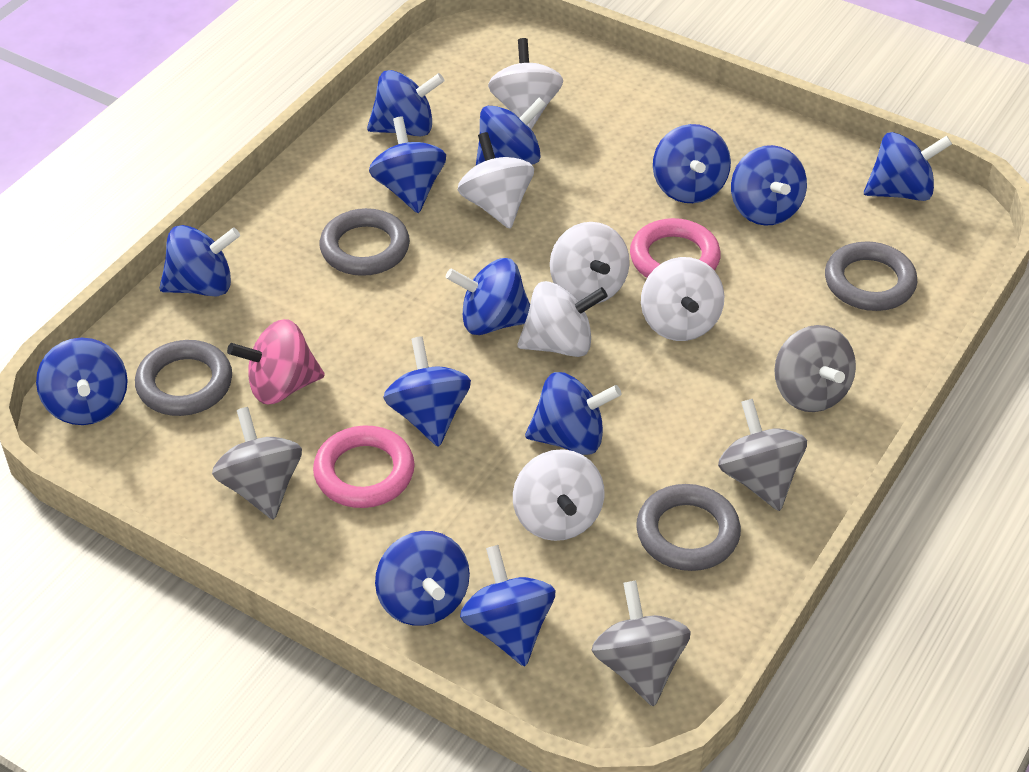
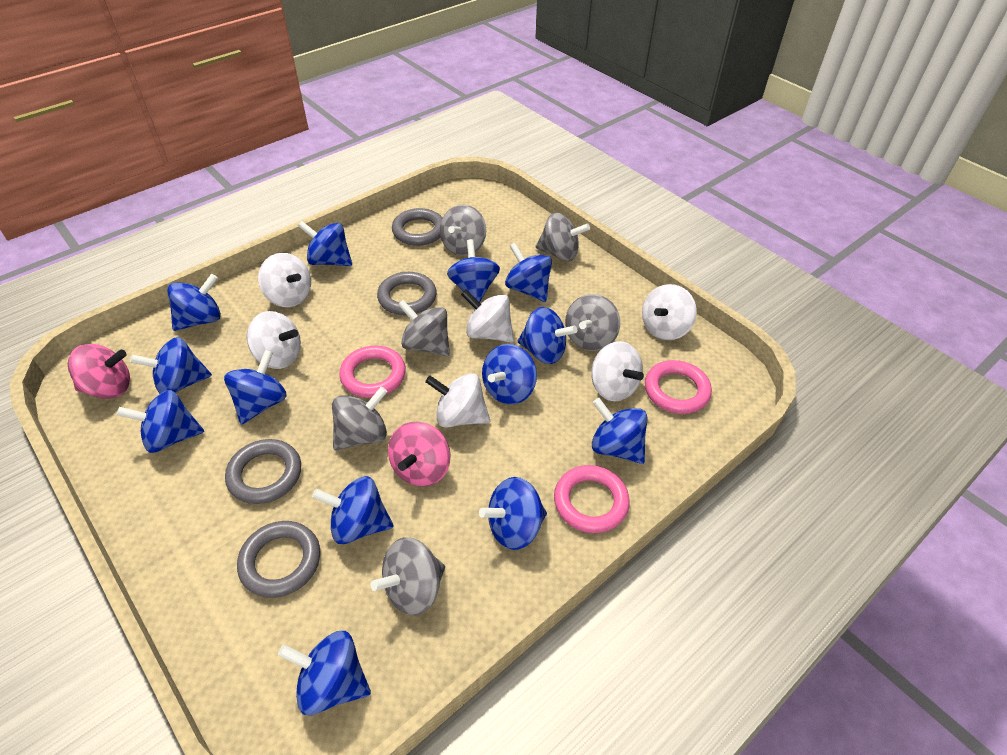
grey spinning top: 4 -> 6
pink ring: 2 -> 3
pink spinning top: 1 -> 2

